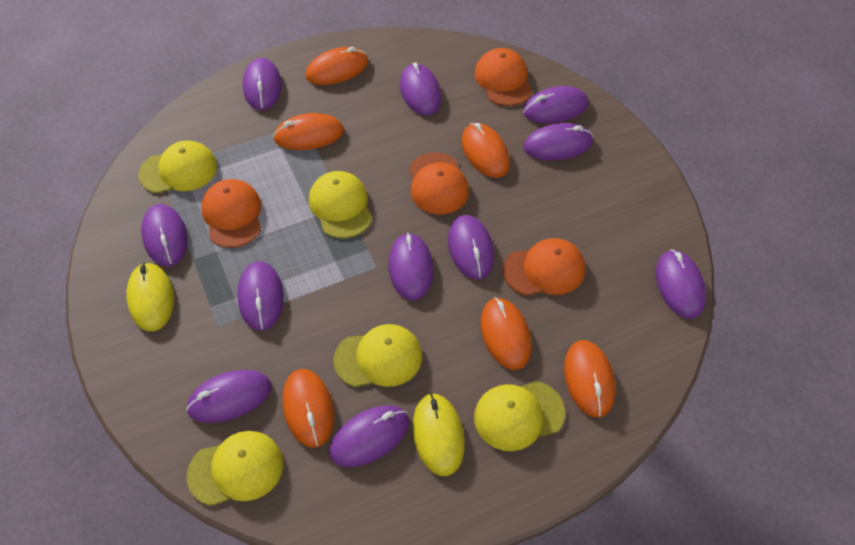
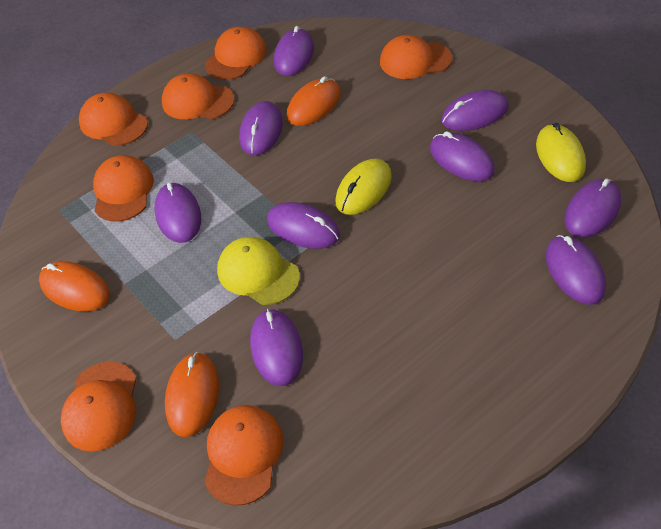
orange cap: 4 -> 7
orange mouse: 6 -> 3
purple mouse: 11 -> 9
yellow cap: 5 -> 1

